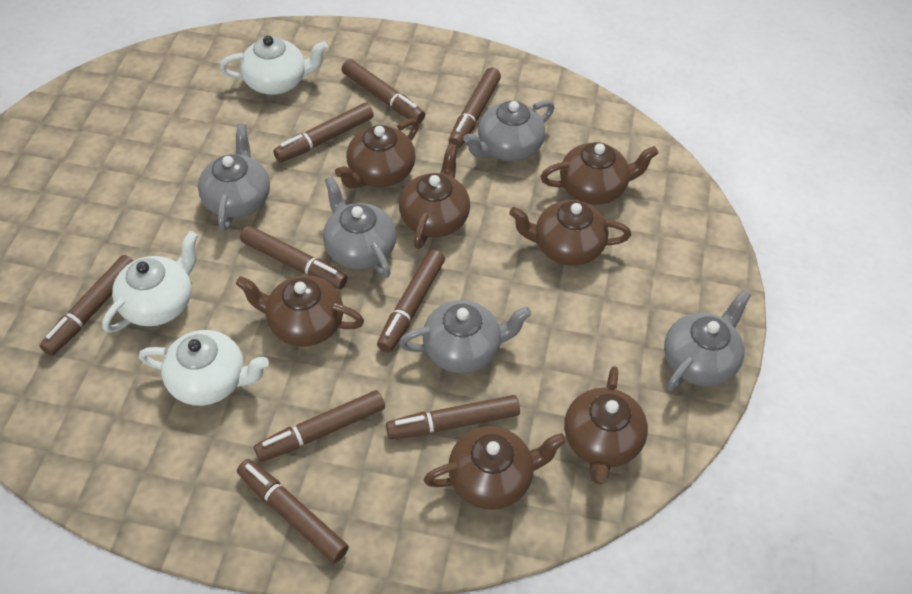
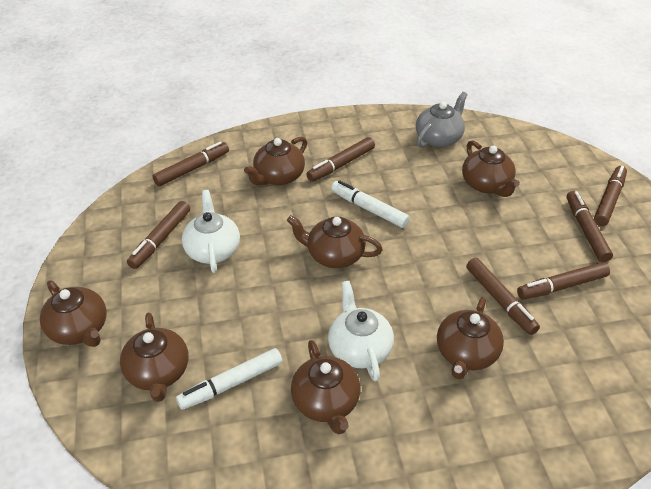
brown marker: 9 -> 7
grey teapot: 5 -> 1
white marker: 0 -> 2
white teapot: 3 -> 2

